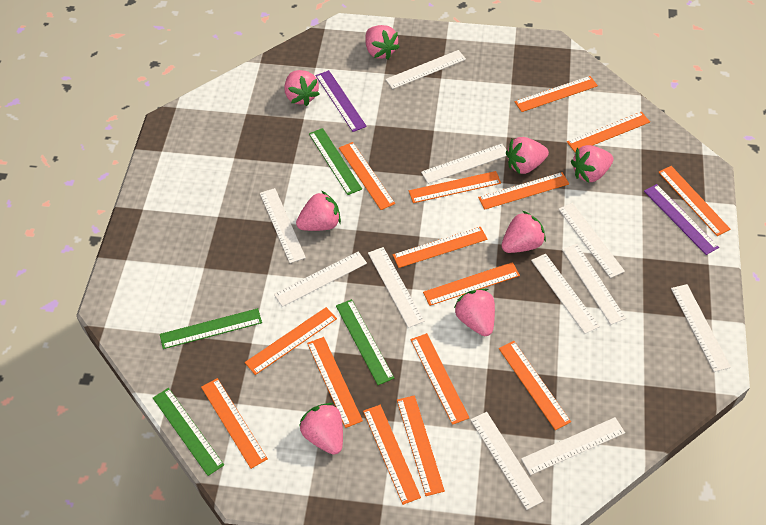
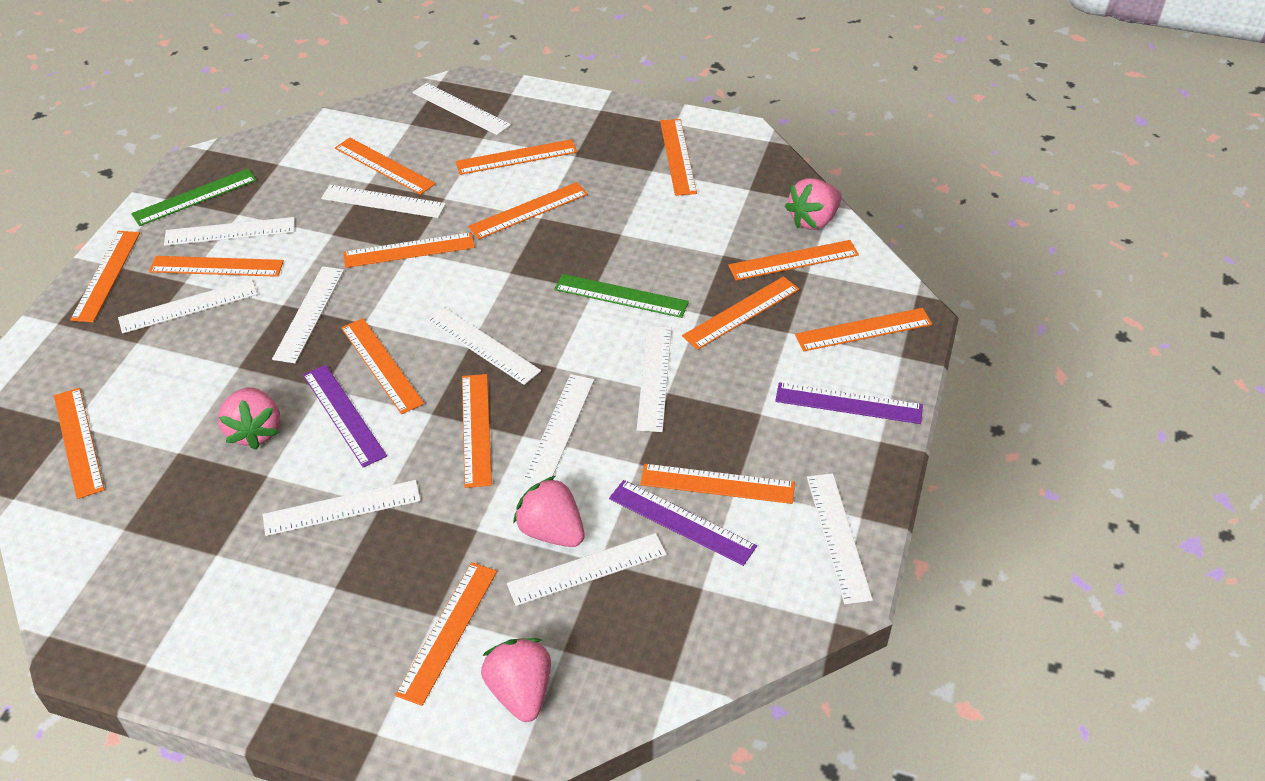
green ruler: 4 -> 2
pink strawberry: 8 -> 4
purple ruler: 2 -> 3

